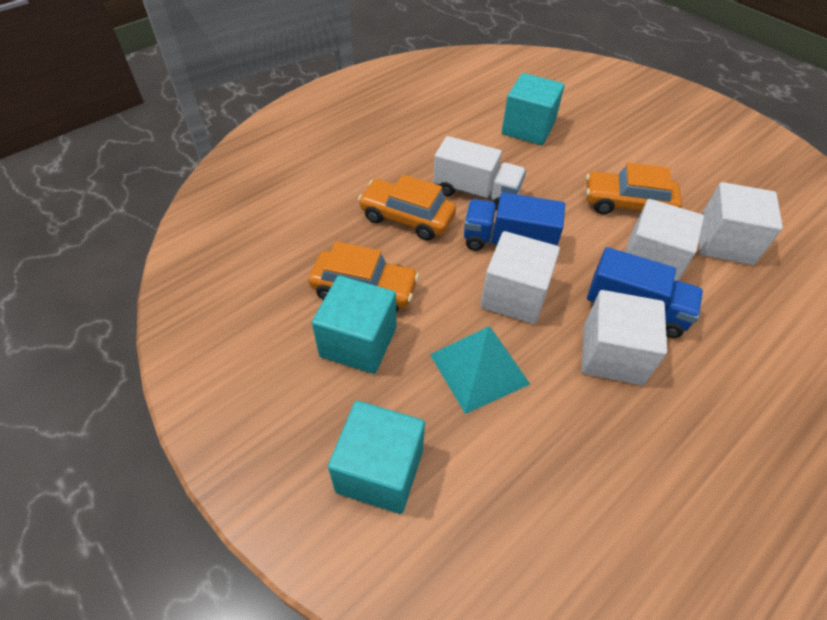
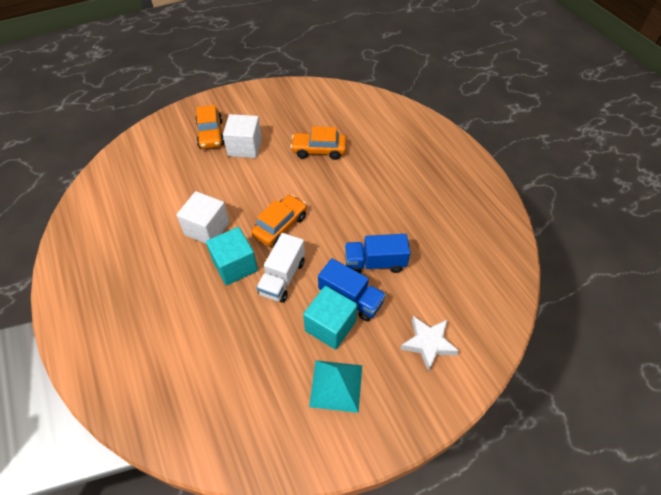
turquoise cube: 3 -> 2
white cube: 4 -> 2
white star: 0 -> 1

